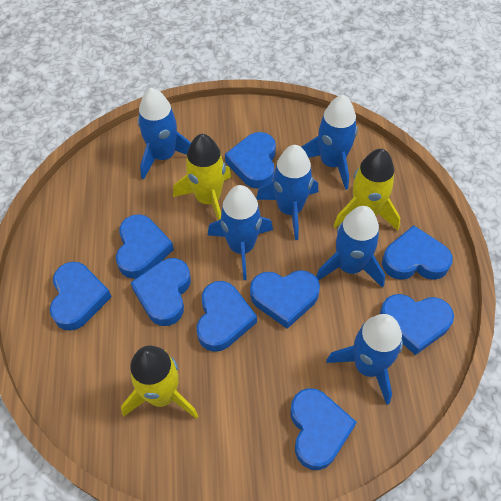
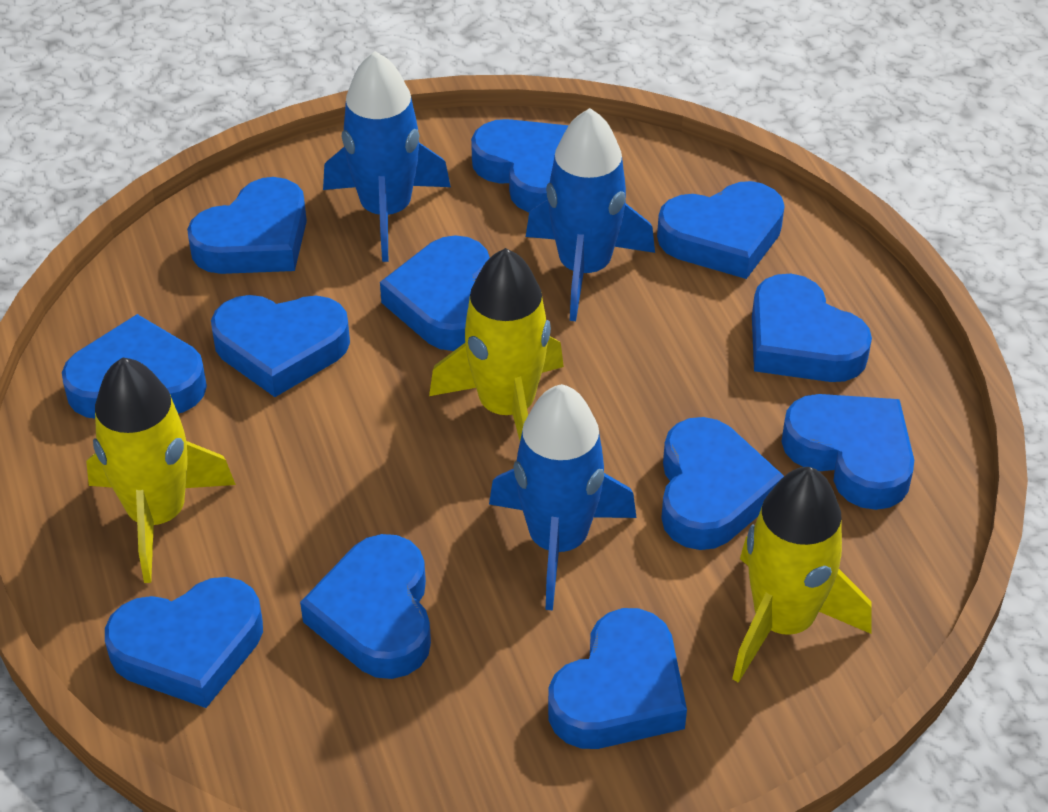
blue heart: 9 -> 12
blue rocket: 6 -> 3

